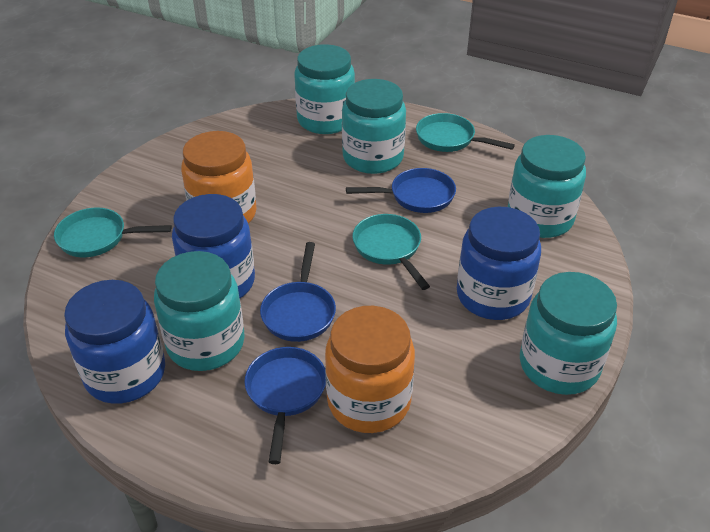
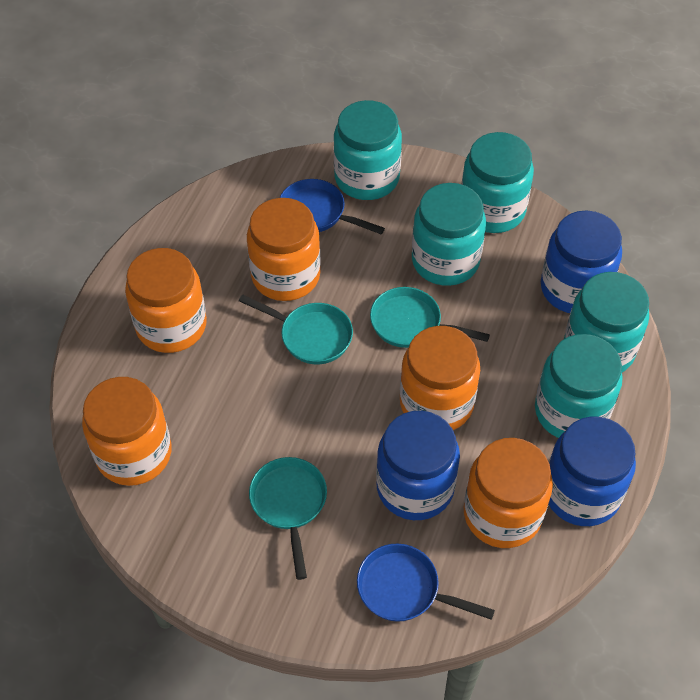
blue pan: 3 -> 2
orange jar: 2 -> 5

